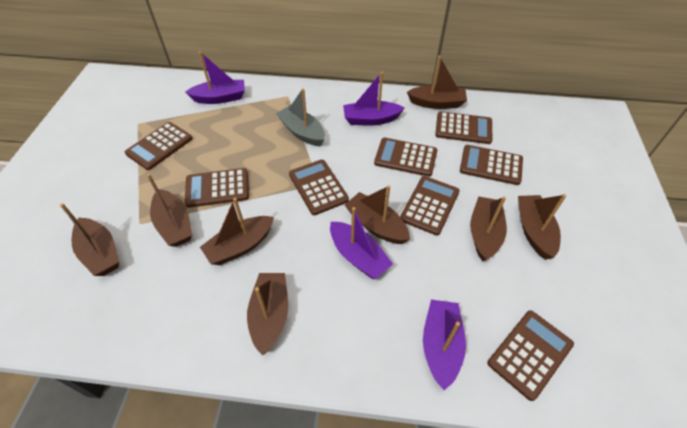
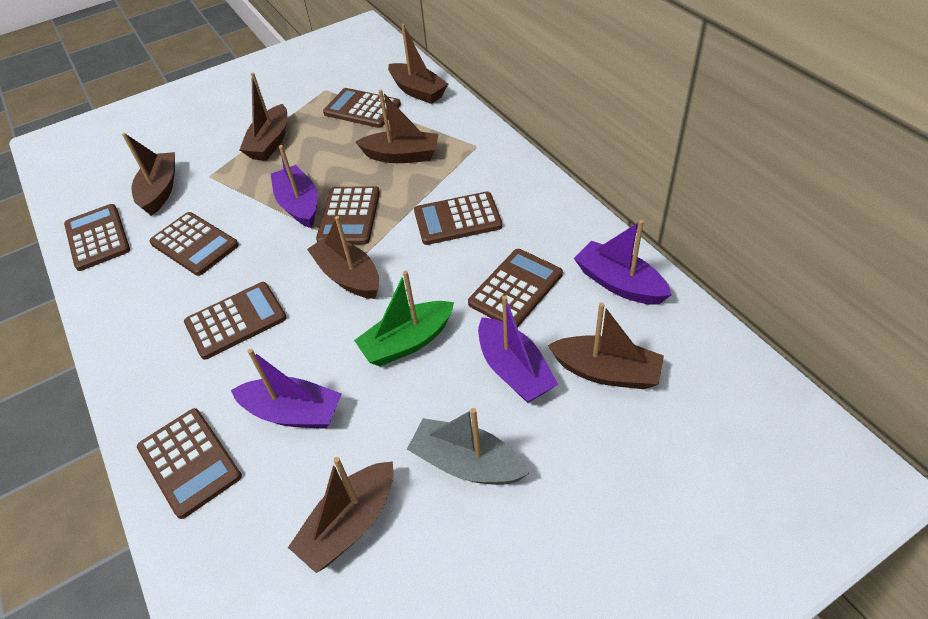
brown boat: 8 -> 7
green boat: 0 -> 1

